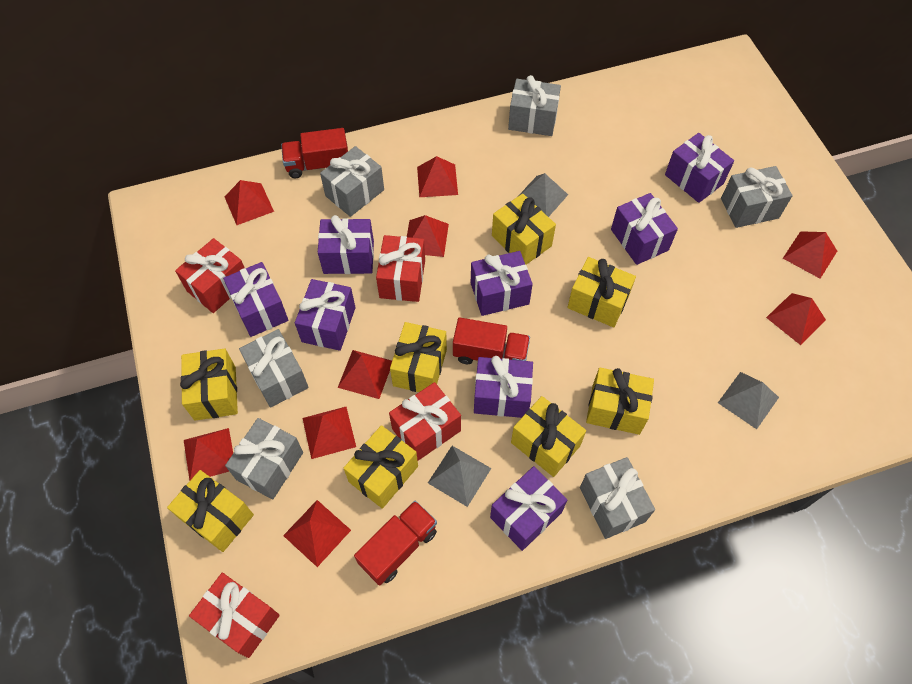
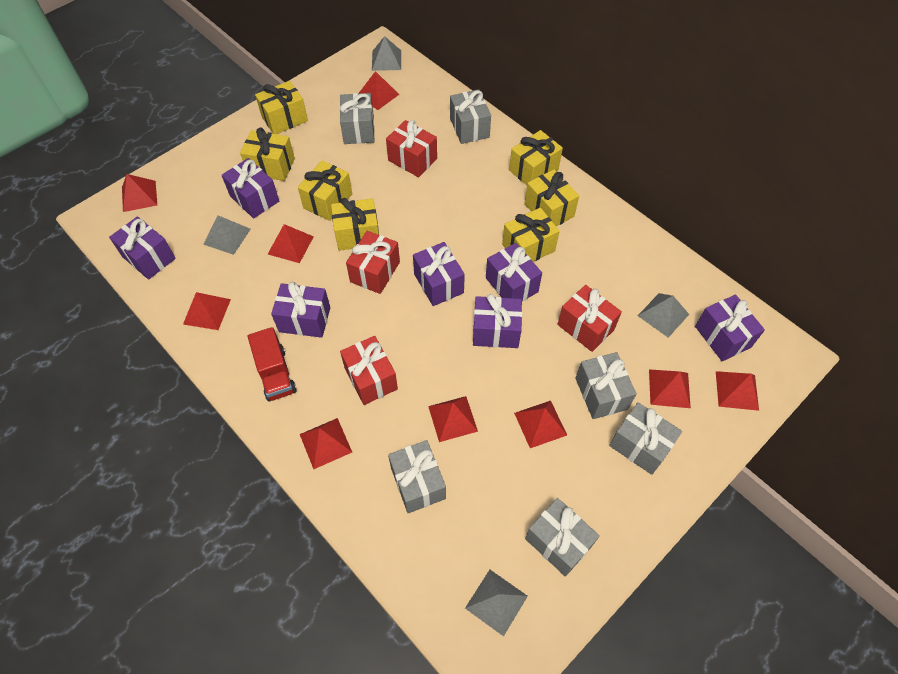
grey pyramid: 3 -> 4
purple gift: 8 -> 7
red truck: 3 -> 1
yellow gift: 8 -> 7

